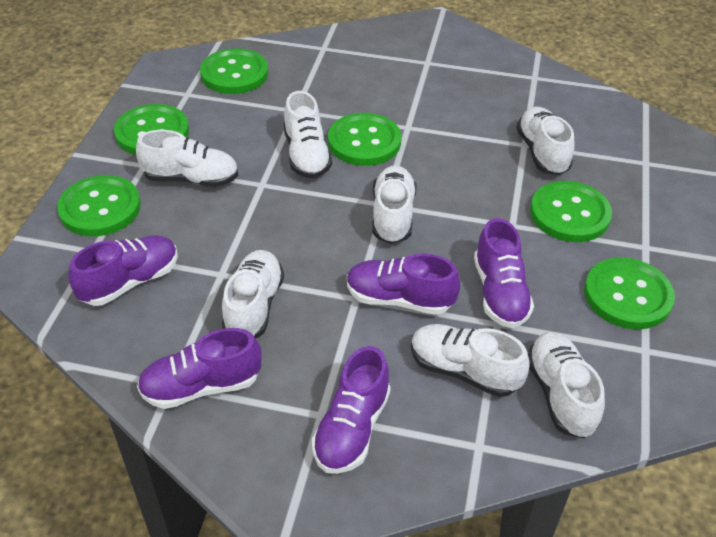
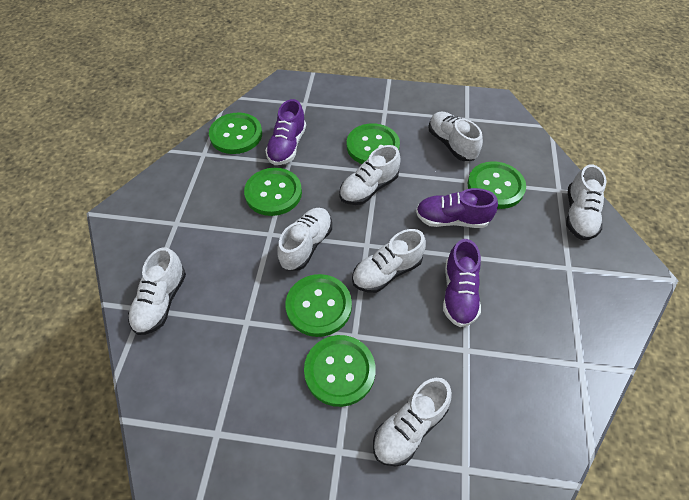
purple shoe: 5 -> 3

